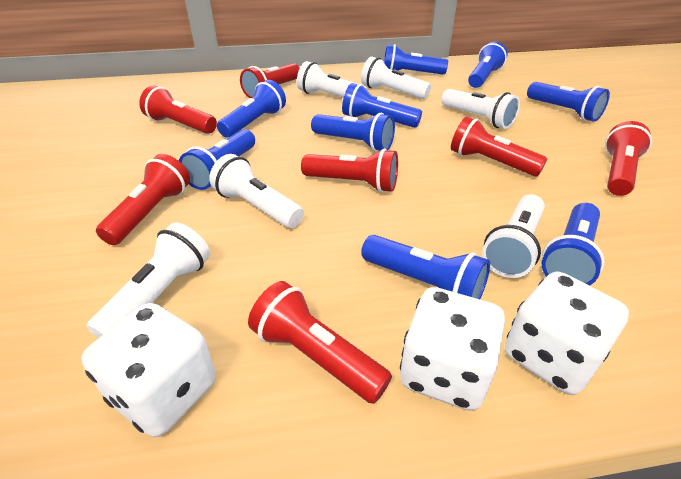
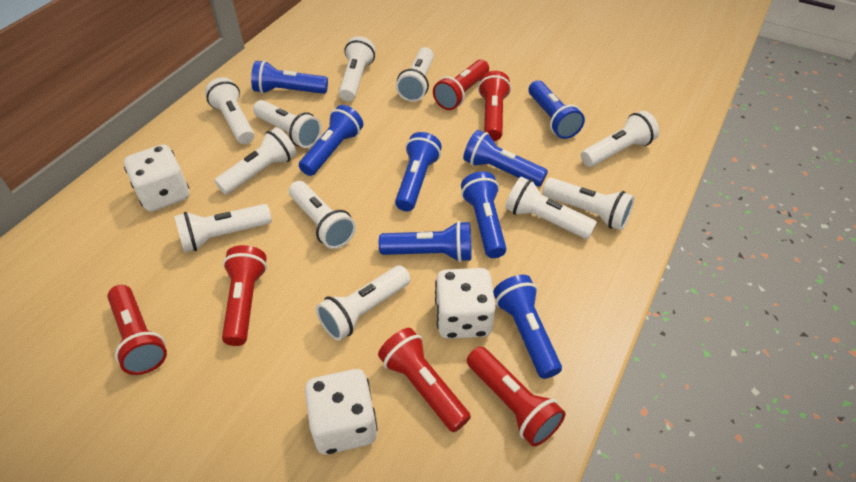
blue flashlight: 9 -> 8
red flashlight: 7 -> 6
white flashlight: 6 -> 11

